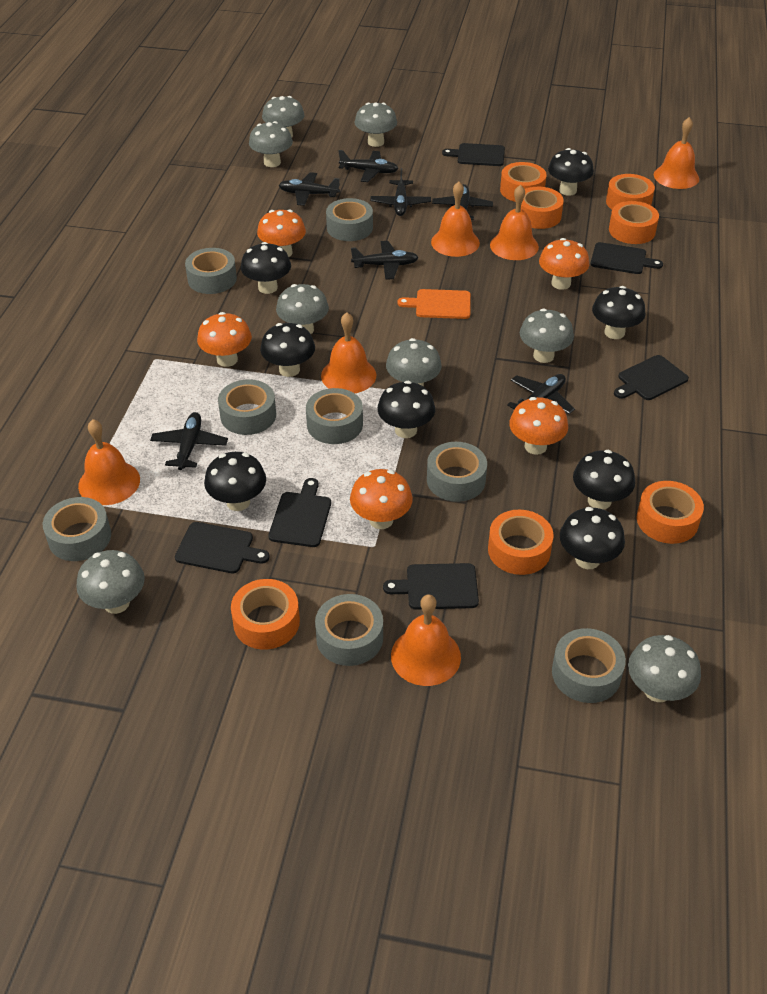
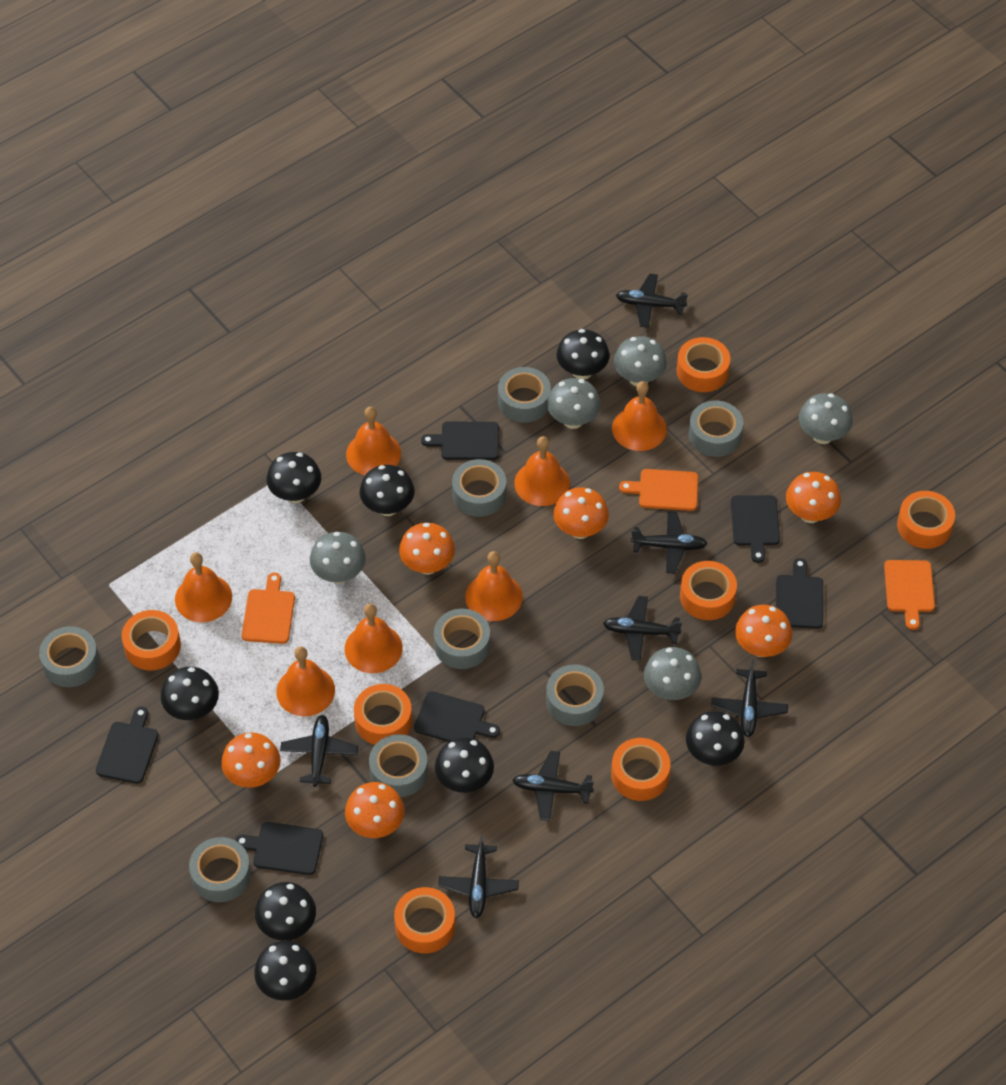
grey mushroom: 8 -> 5
orange bell: 6 -> 7
orange cutting board: 1 -> 3
orange mushroom: 5 -> 6

